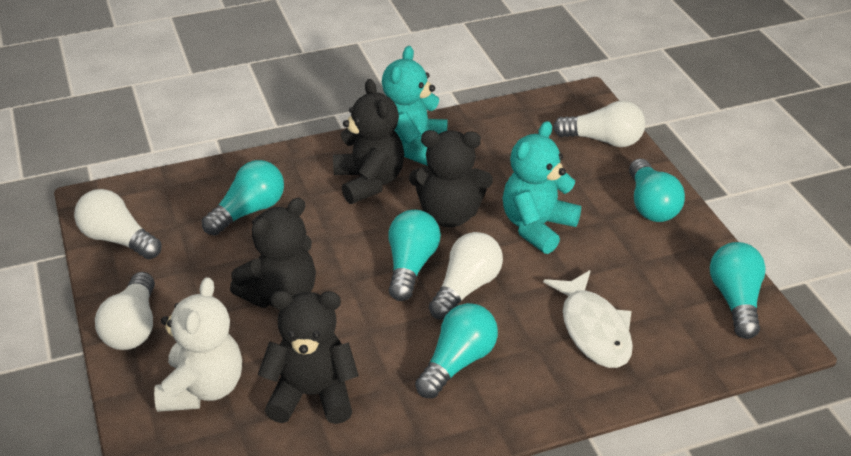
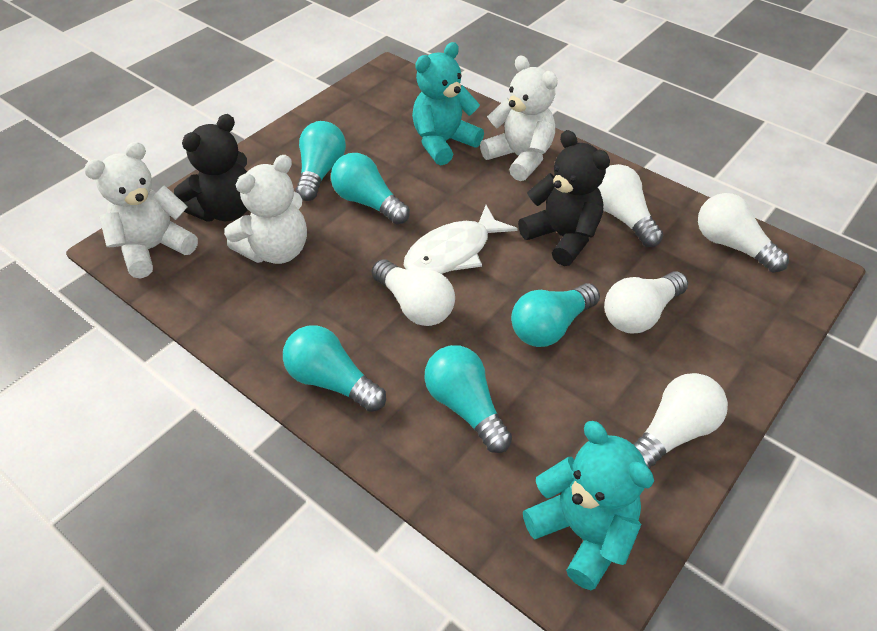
black teddy bear: 4 -> 2
white light bulb: 4 -> 5
white teddy bear: 1 -> 3

